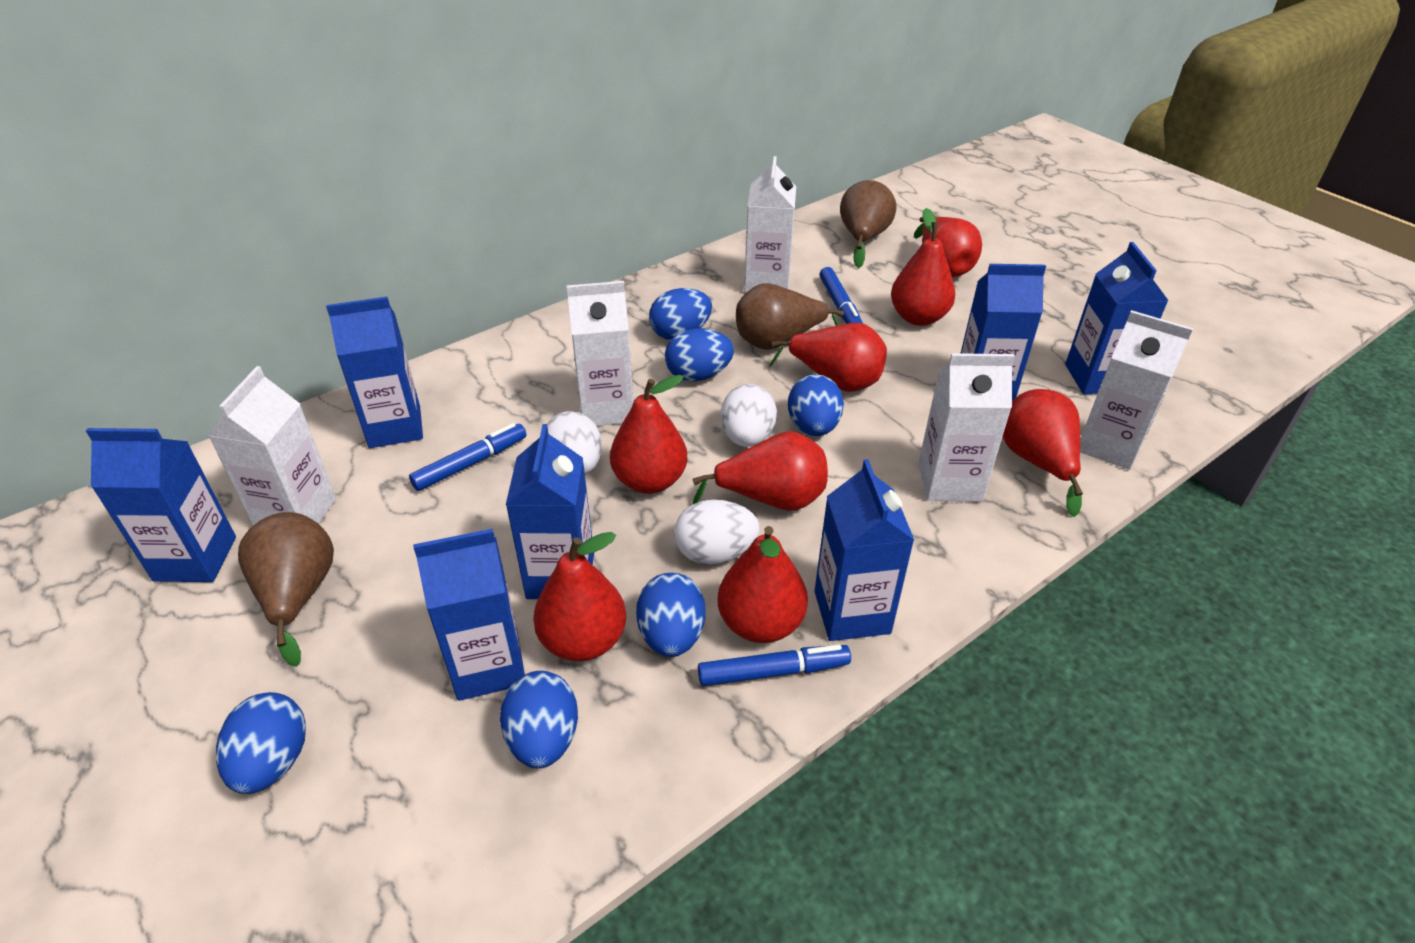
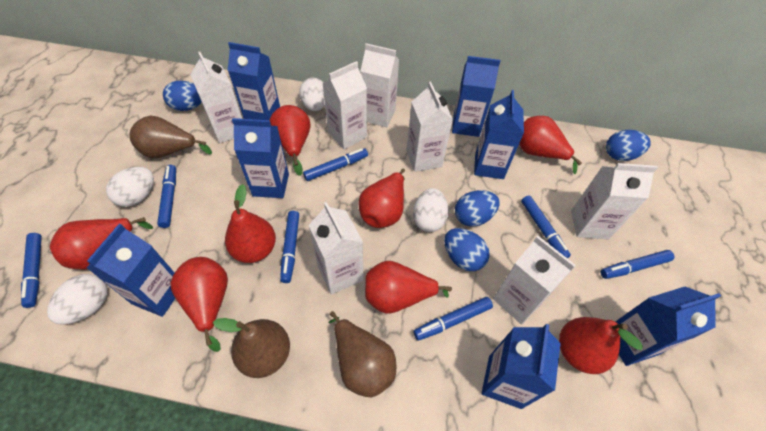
blue egg: 6 -> 4
blue marker: 3 -> 7
white carton: 5 -> 7
white egg: 3 -> 4

